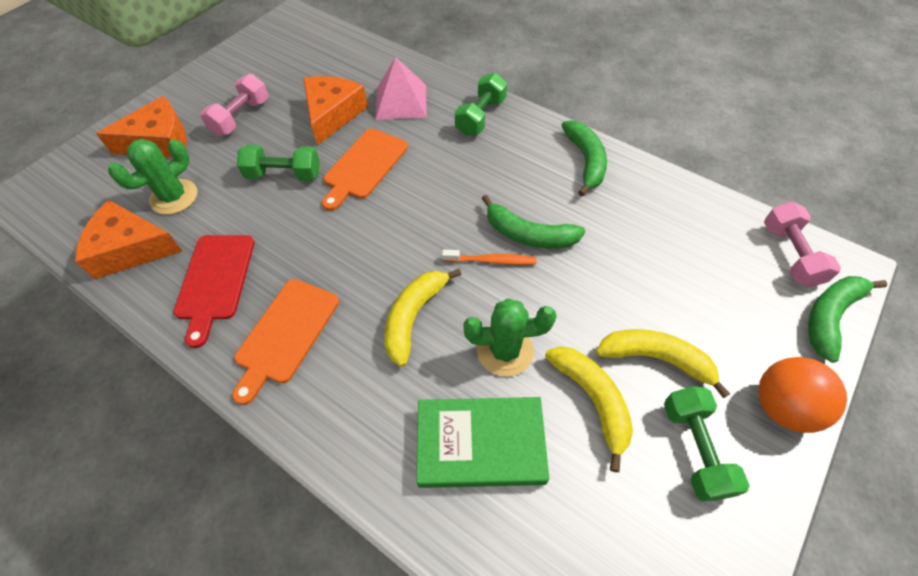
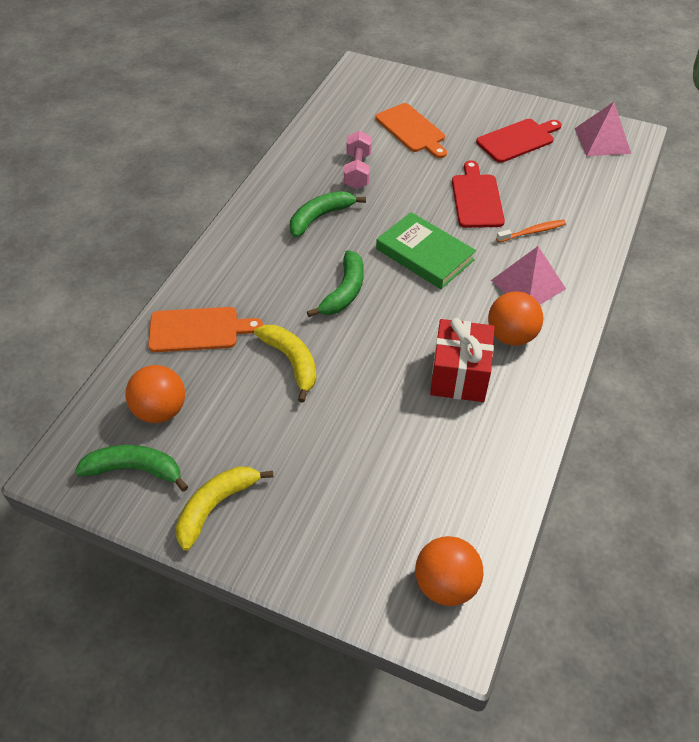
green cactus: 2 -> 0
green dumbbell: 3 -> 0
orange ball: 1 -> 3
orange cheese: 3 -> 0
pink dumbbell: 2 -> 1
pink pyramid: 1 -> 2
red cutting board: 1 -> 2
red gift: 0 -> 1
yellow banana: 3 -> 2

